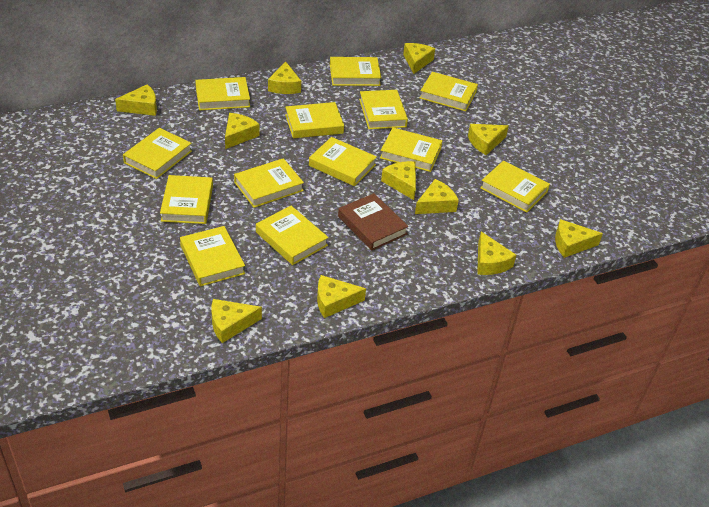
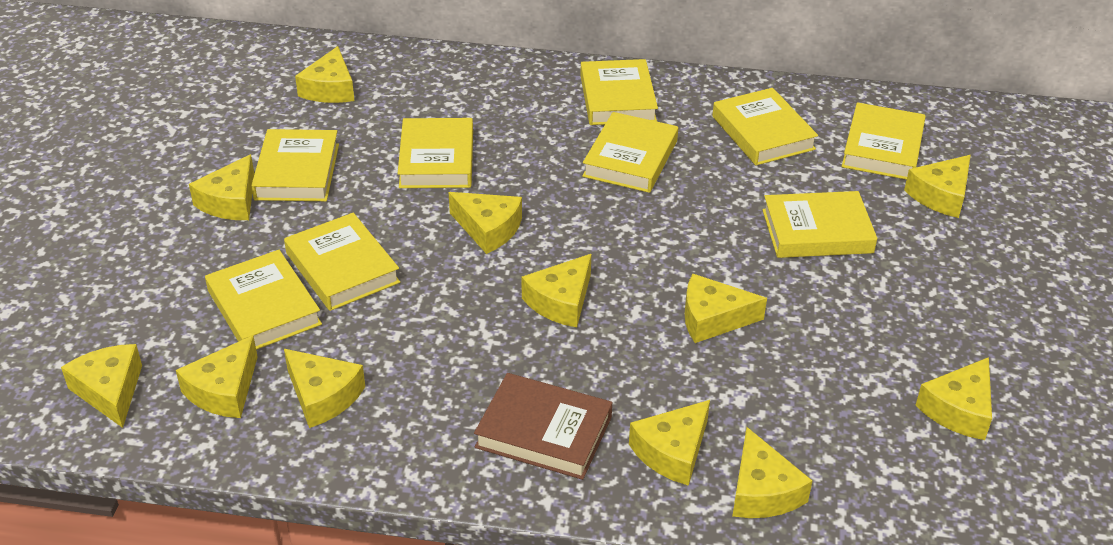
yellow book: 13 -> 9
yellow cheese: 11 -> 12

